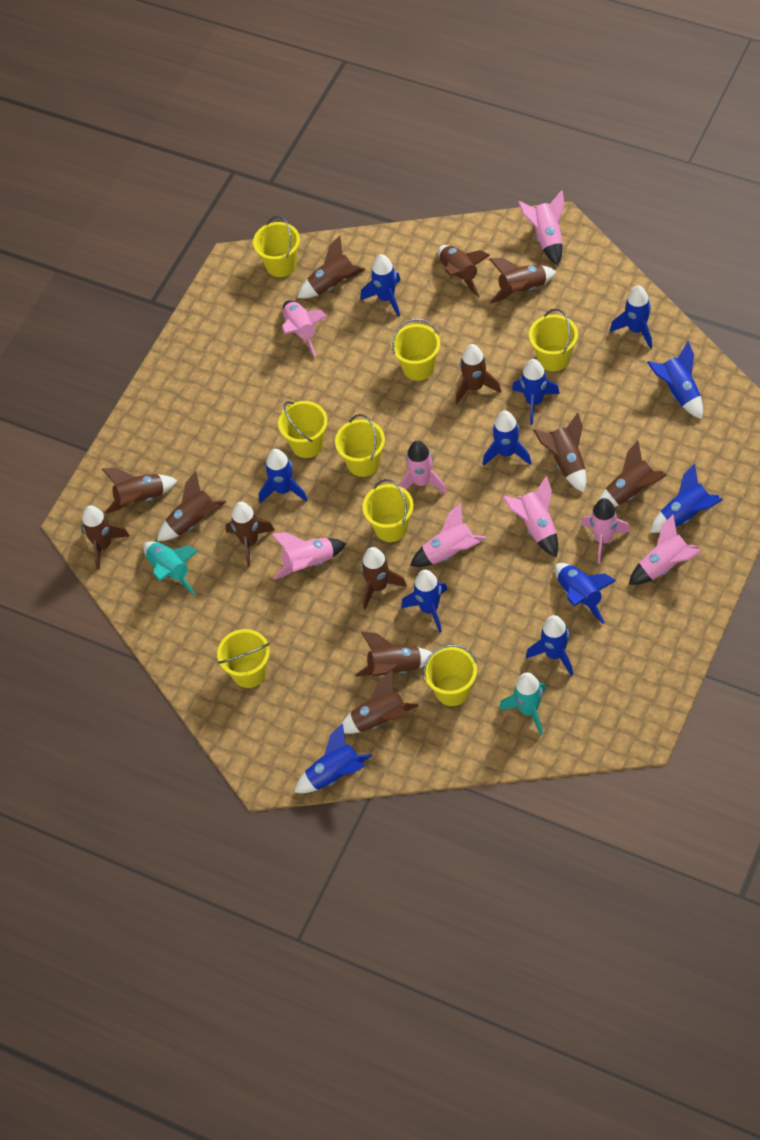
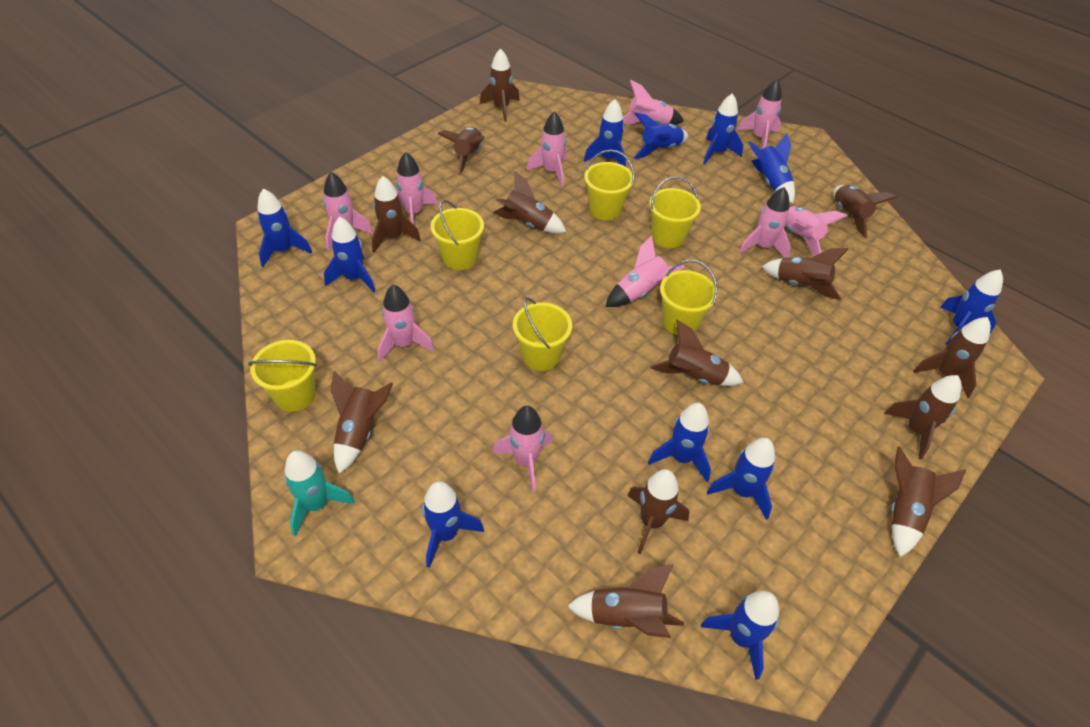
pink rocket: 8 -> 10
turquoise rocket: 2 -> 1
yellow bucket: 8 -> 6

